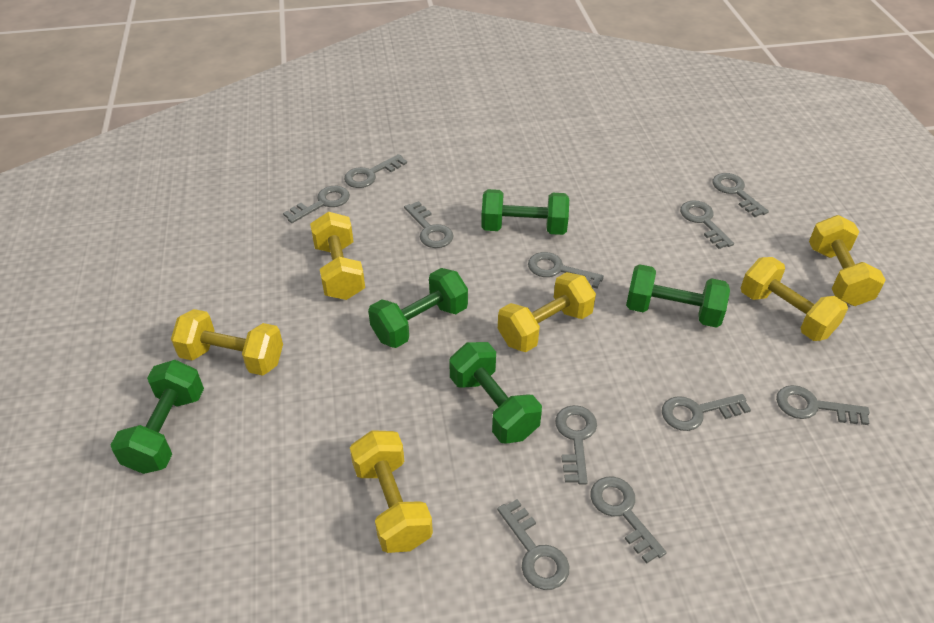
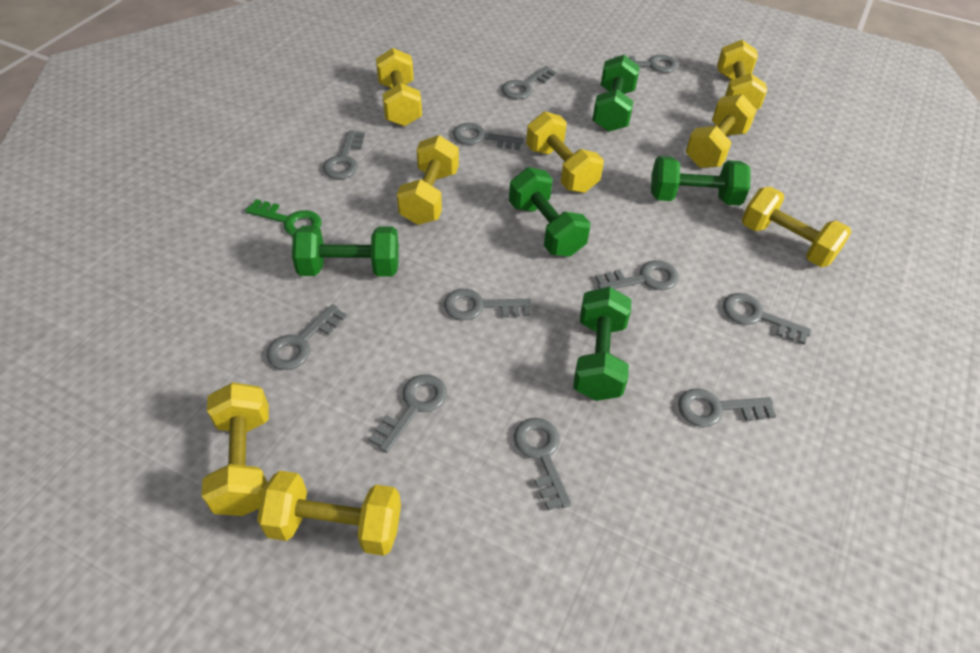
green key: 0 -> 1
yellow dumbbell: 6 -> 8

